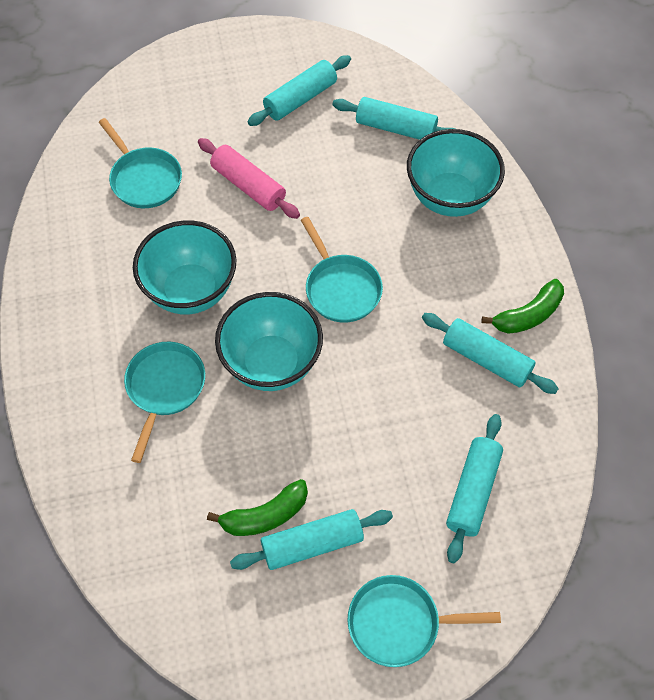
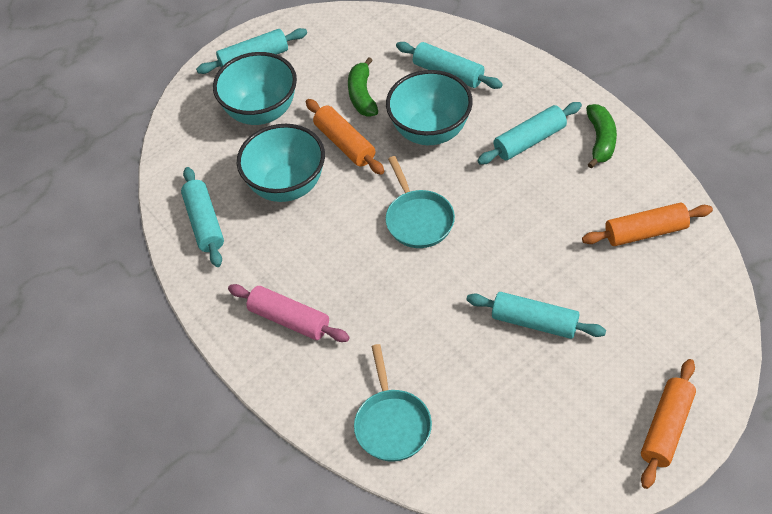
orange rolling pin: 0 -> 3
turquoise pan: 4 -> 2

